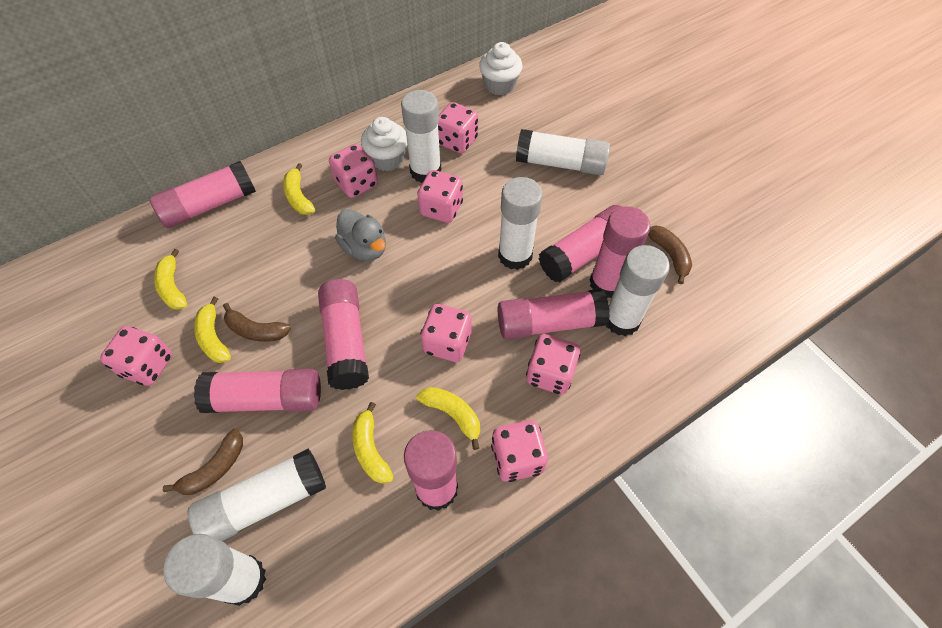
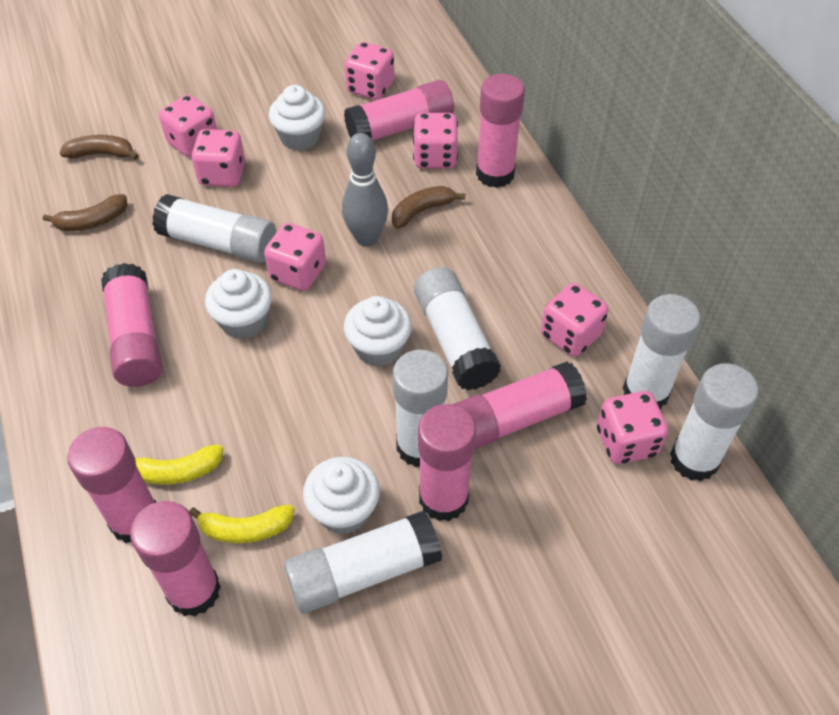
grey bowling pin: 0 -> 1
grey duck: 1 -> 0
white cupcake: 2 -> 4
yellow banana: 5 -> 2

